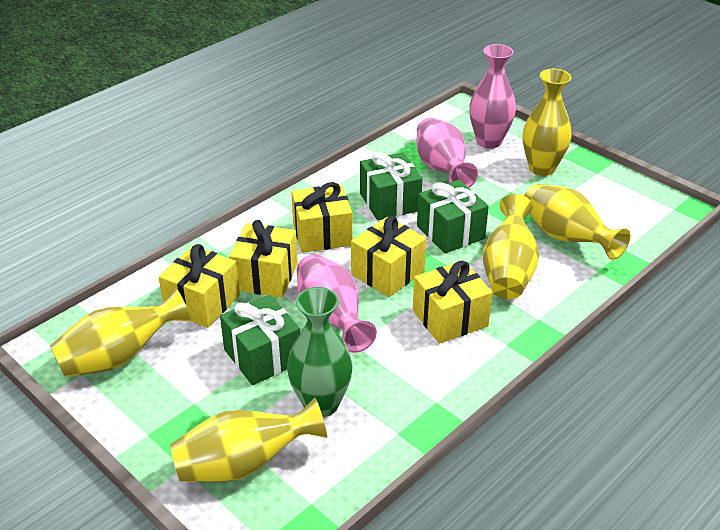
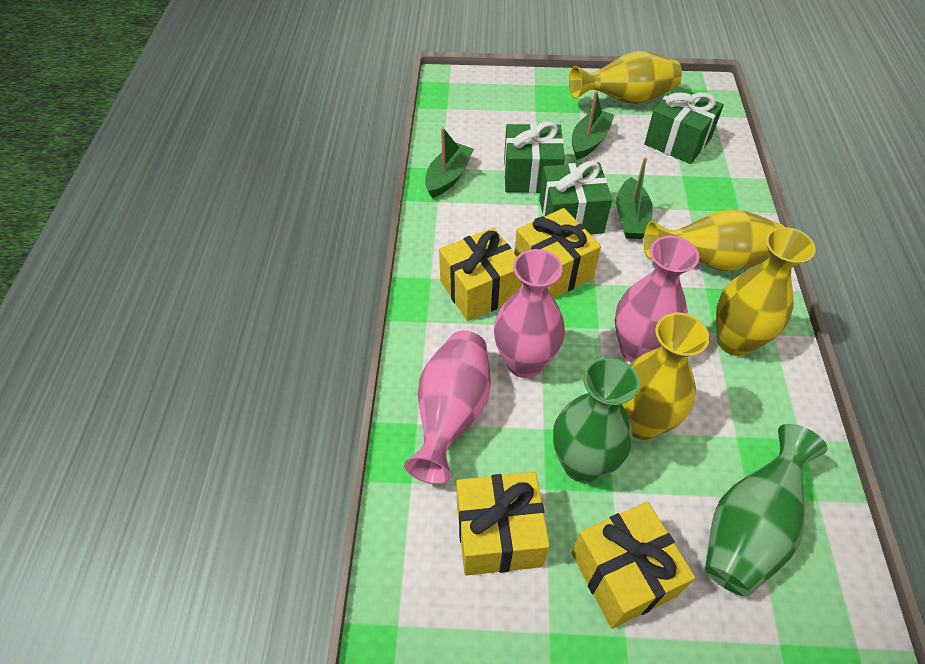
green boat: 0 -> 3
green vase: 1 -> 2
yellow gift: 5 -> 4
yellow vase: 5 -> 4

